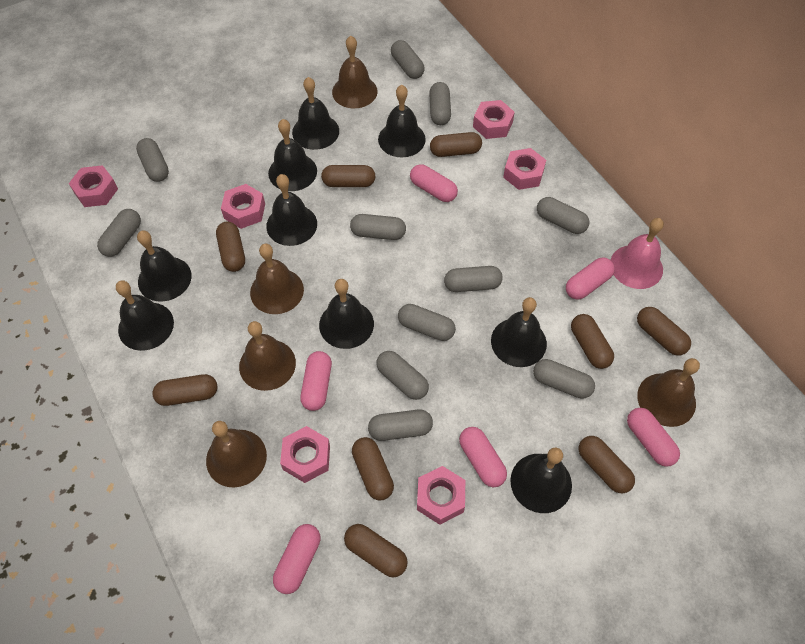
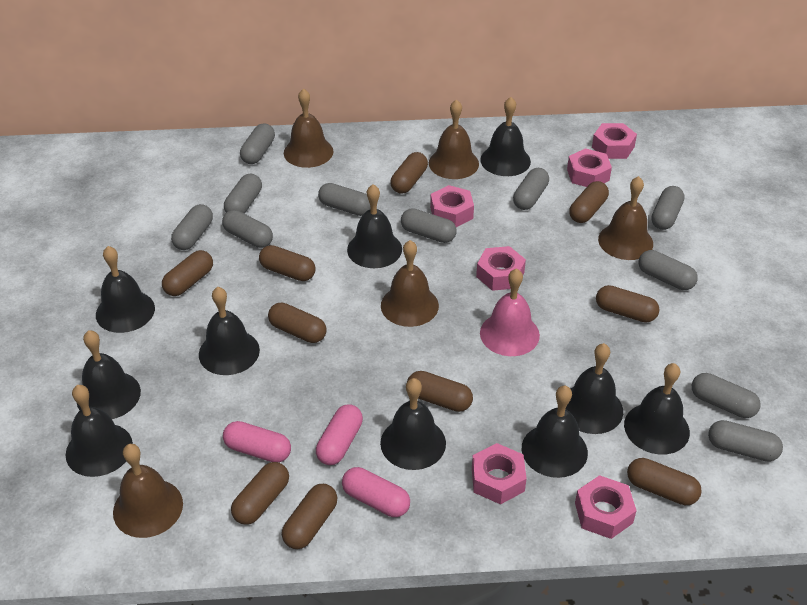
black bell: 9 -> 10
brown capsule: 9 -> 10
pink capsule: 6 -> 3

